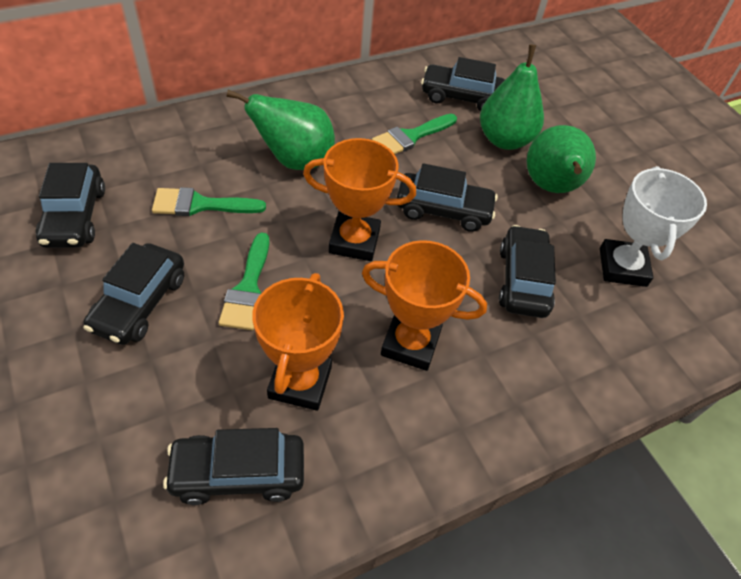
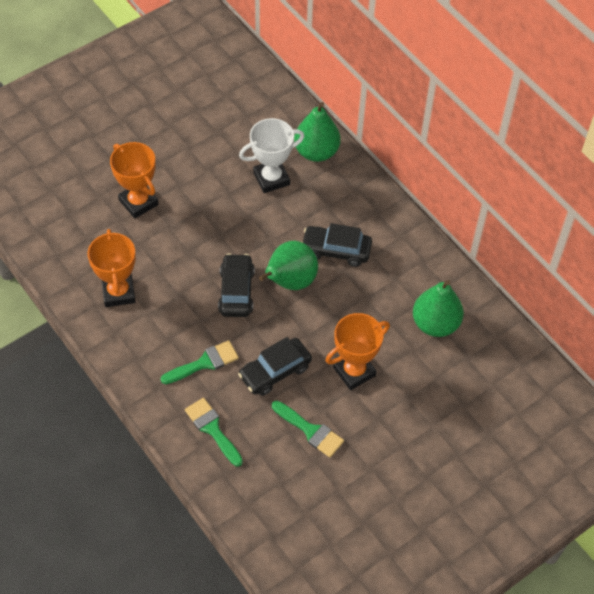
black car: 6 -> 3

